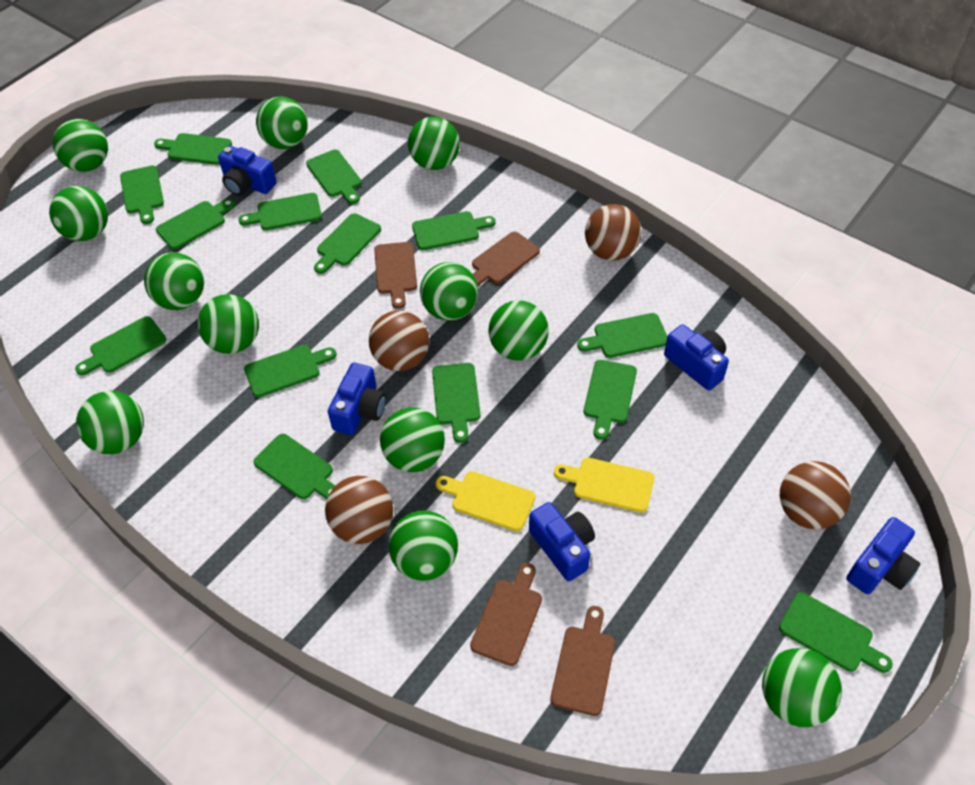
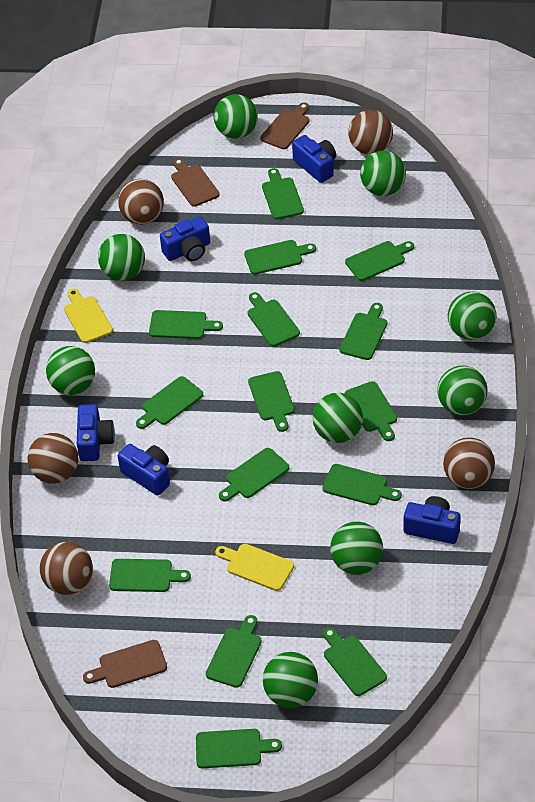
brown ball: 4 -> 5
brown cutting board: 4 -> 3
green ball: 12 -> 9
green cutting board: 14 -> 15

